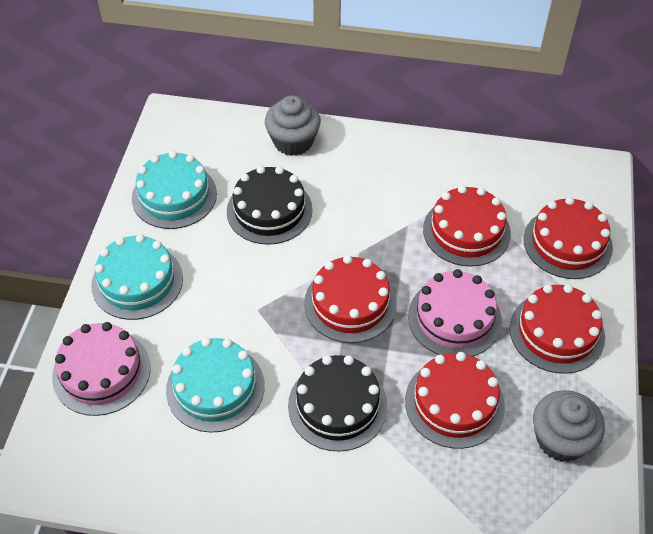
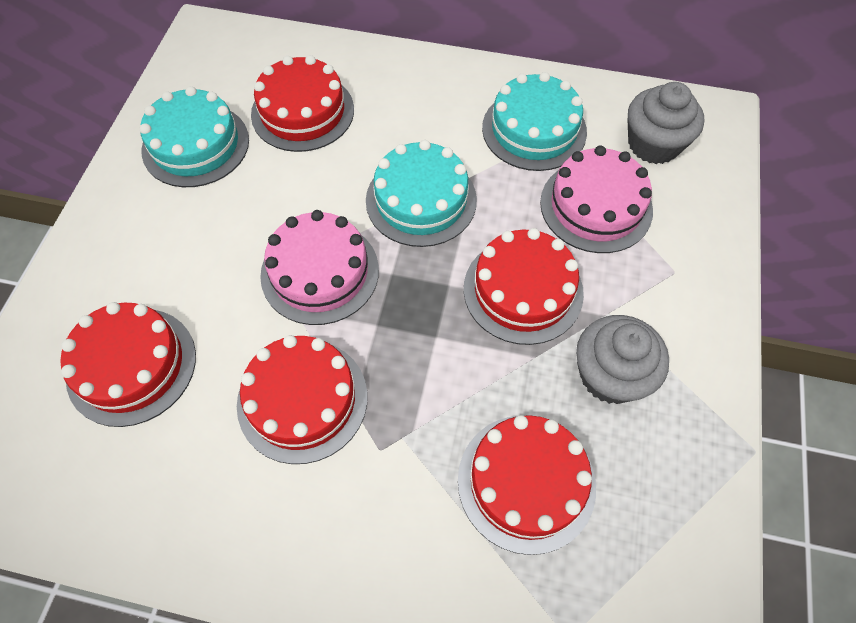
black cake: 2 -> 0

